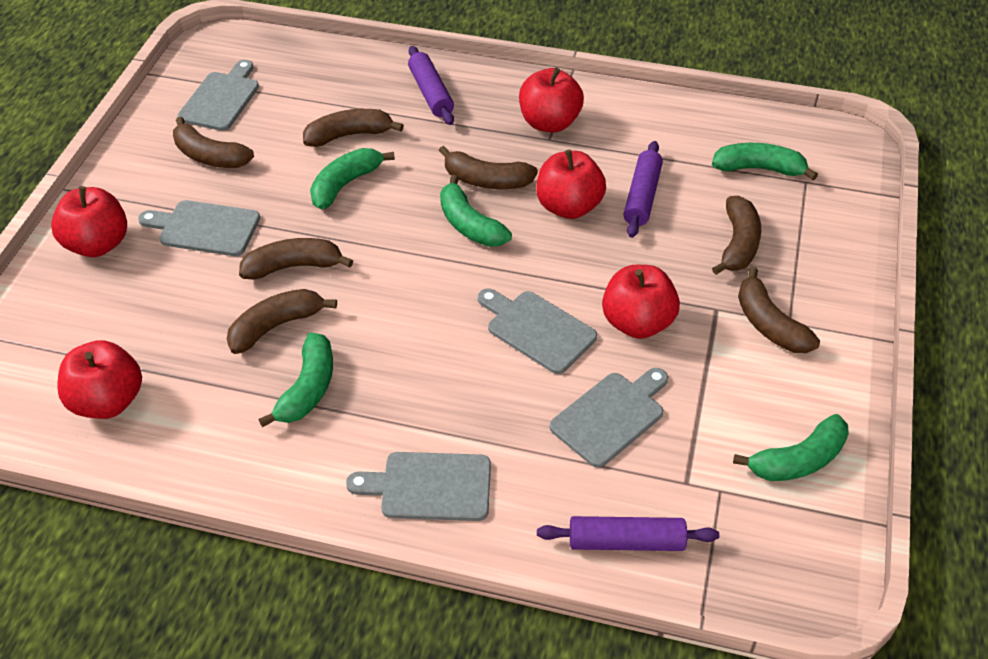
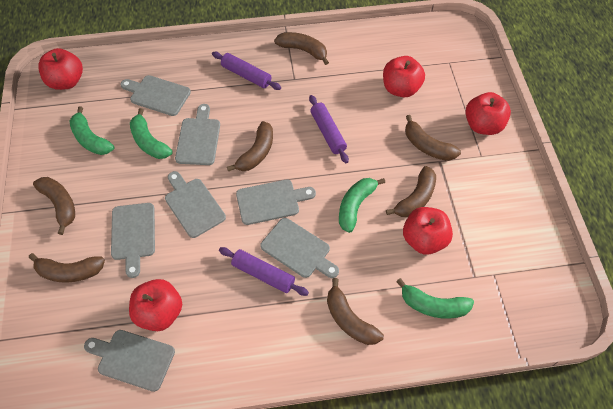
green banana: 5 -> 4
grey cutting board: 5 -> 7

